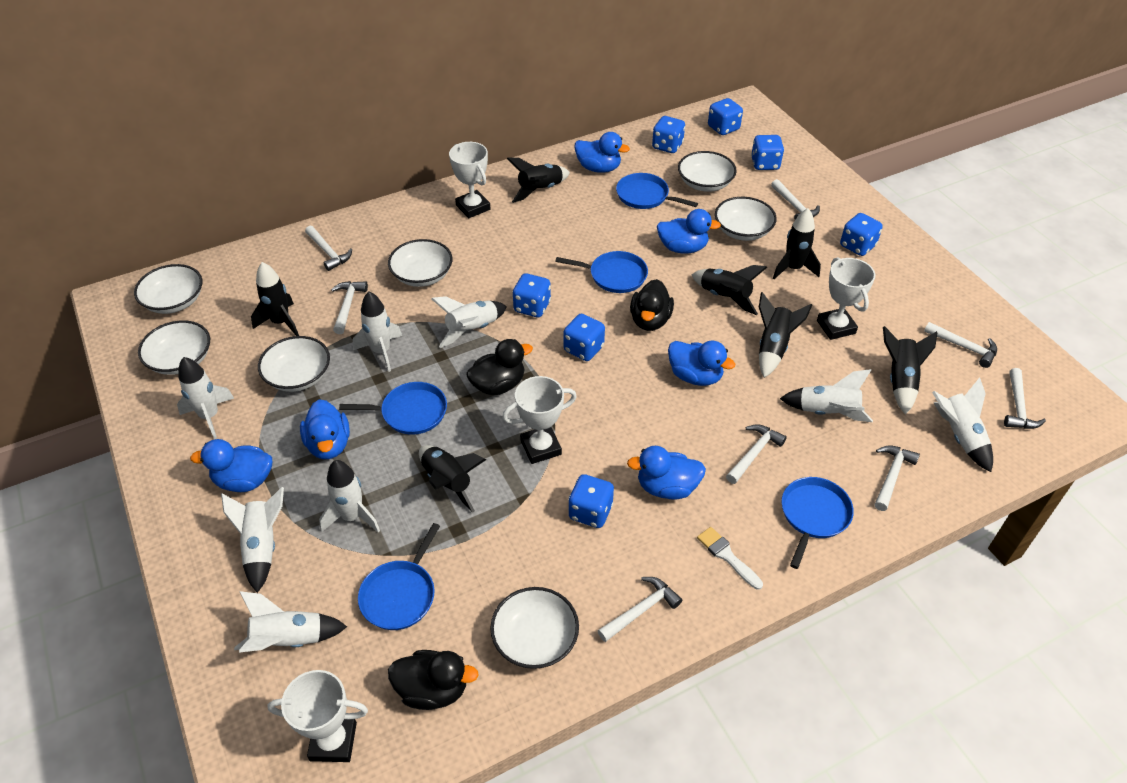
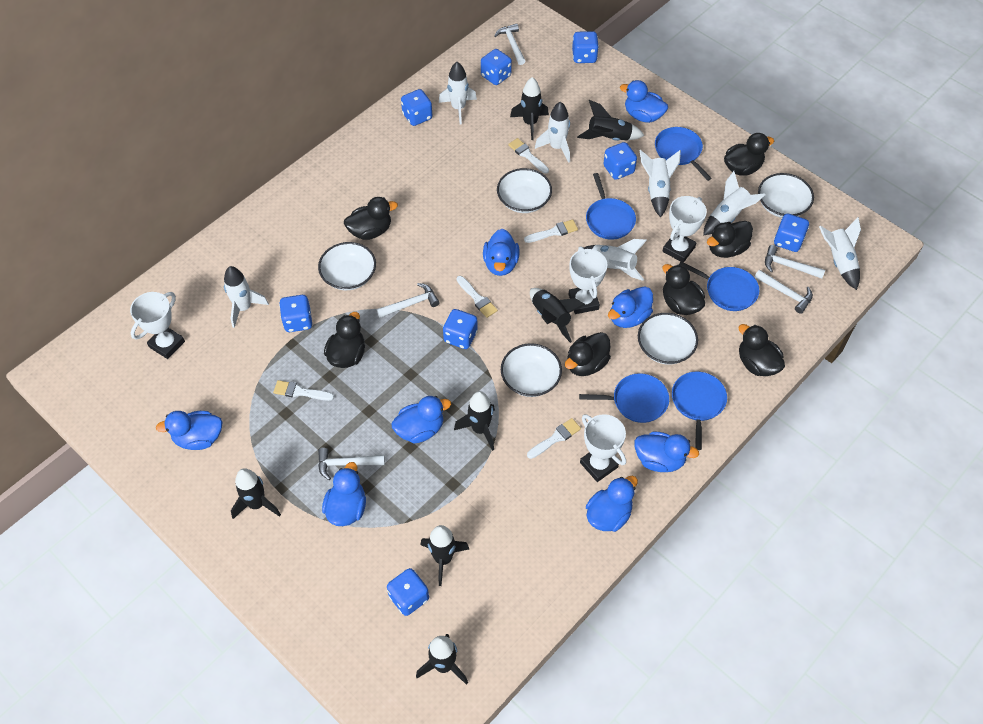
black duck: 3 -> 7
blue dice: 7 -> 8
blue duck: 6 -> 8
white bowl: 7 -> 5
white brush: 1 -> 5
white hammer: 8 -> 5
white rocket: 8 -> 7

